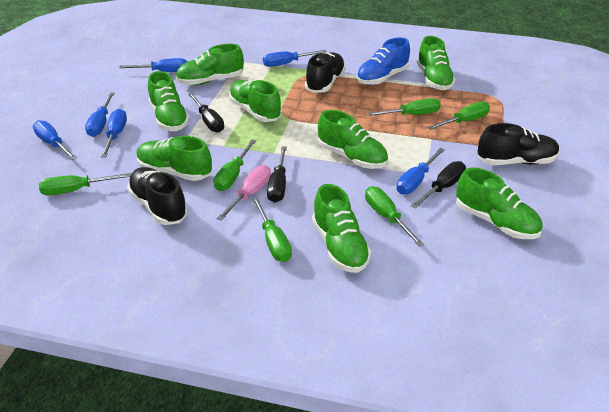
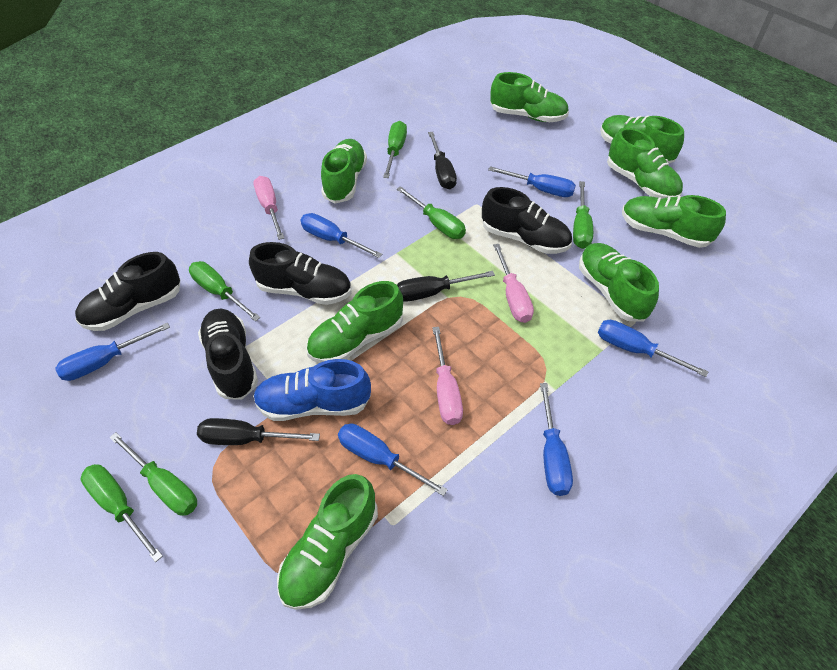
black shoe: 3 -> 4
pink screwdriver: 1 -> 3

